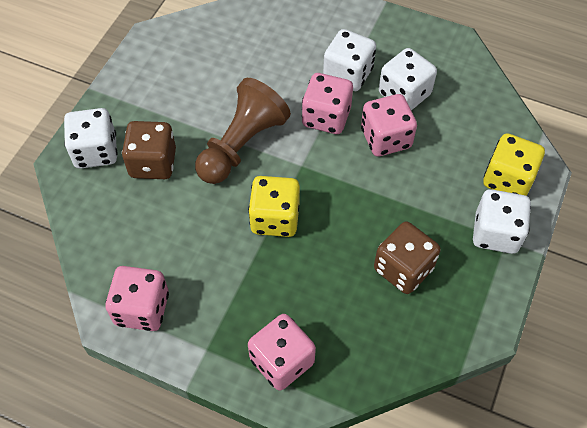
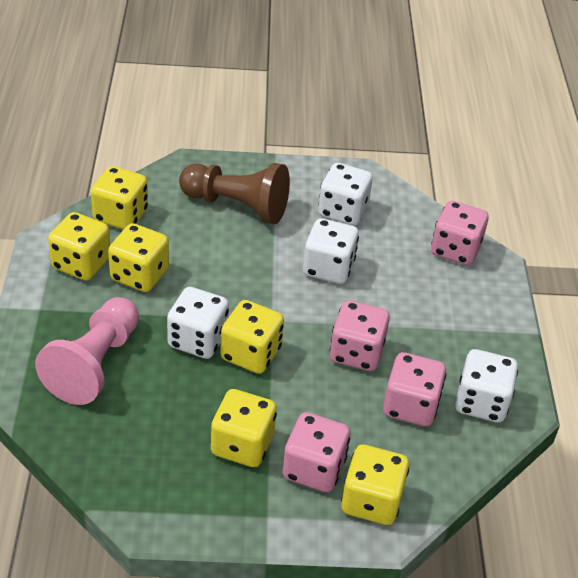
brown dice: 2 -> 0
pink pawn: 0 -> 1
yellow dice: 2 -> 6

